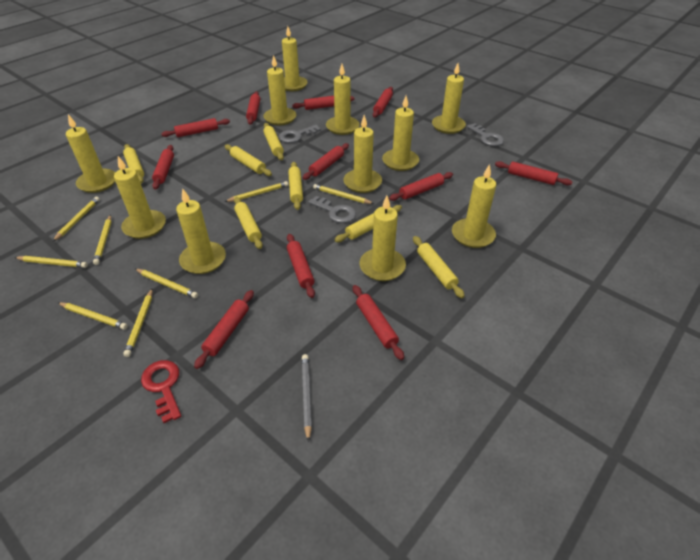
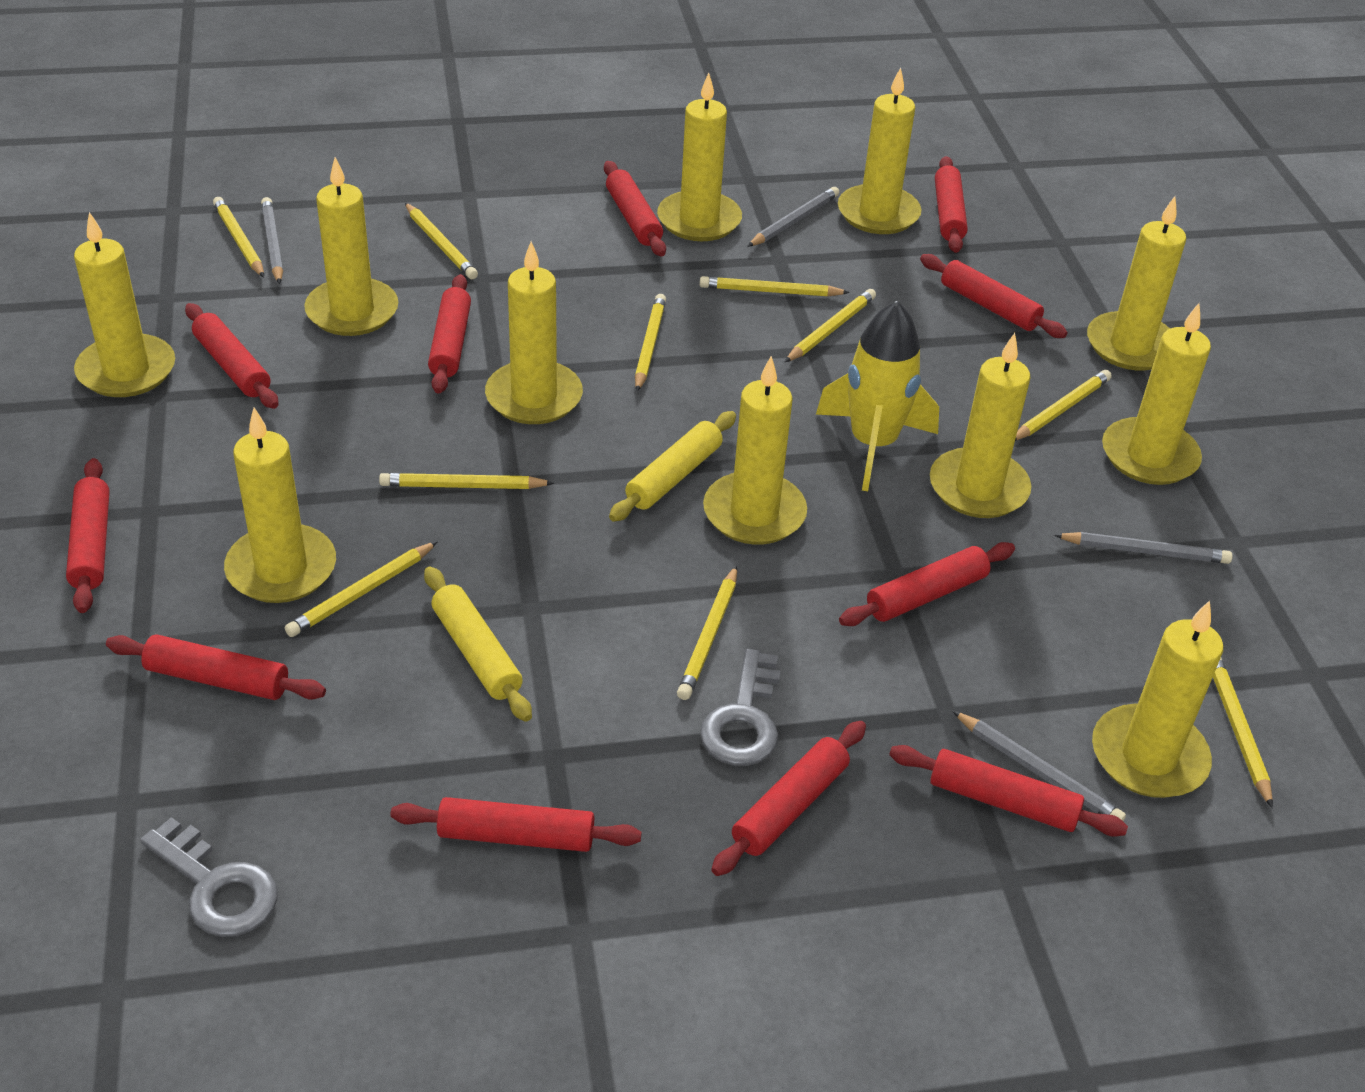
grey key: 3 -> 2
grey pencil: 1 -> 4
red key: 1 -> 0
yellow pencil: 8 -> 10
yellow rocket: 0 -> 1
yellow rolling pin: 7 -> 2

